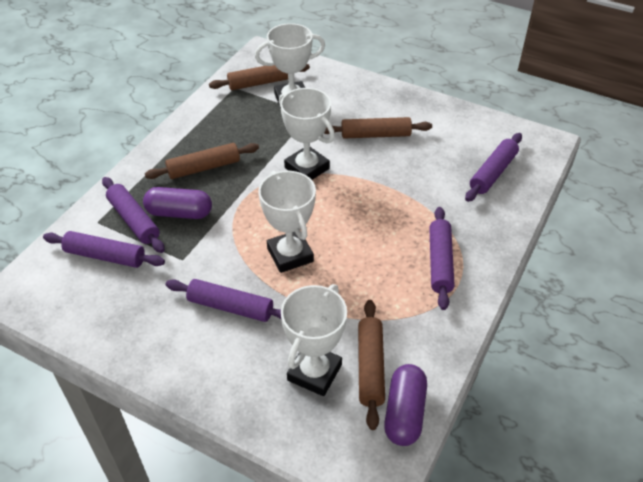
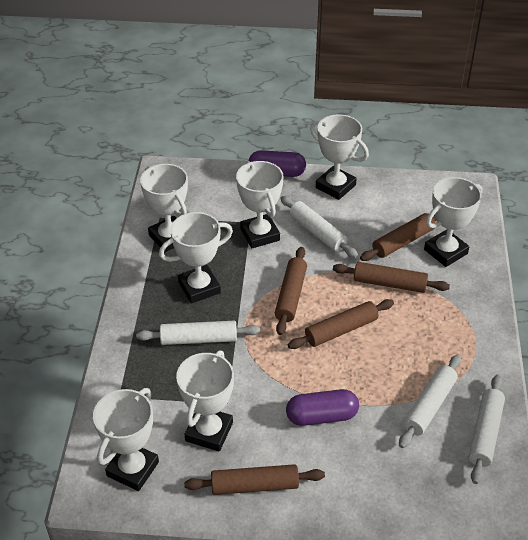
brown rolling pin: 4 -> 5
purple rolling pin: 5 -> 0
white rolling pin: 0 -> 4
white trophy: 4 -> 7

